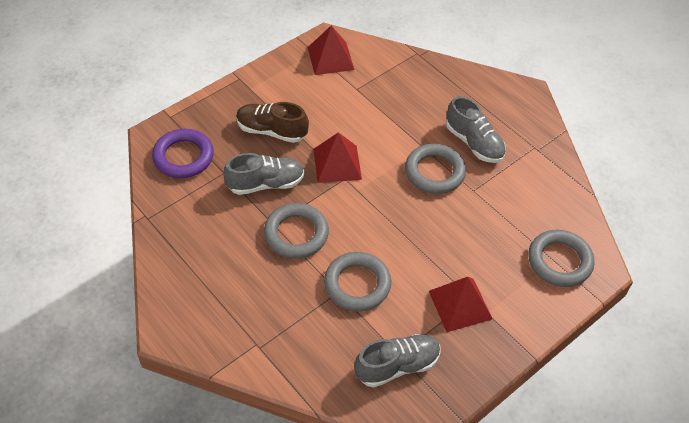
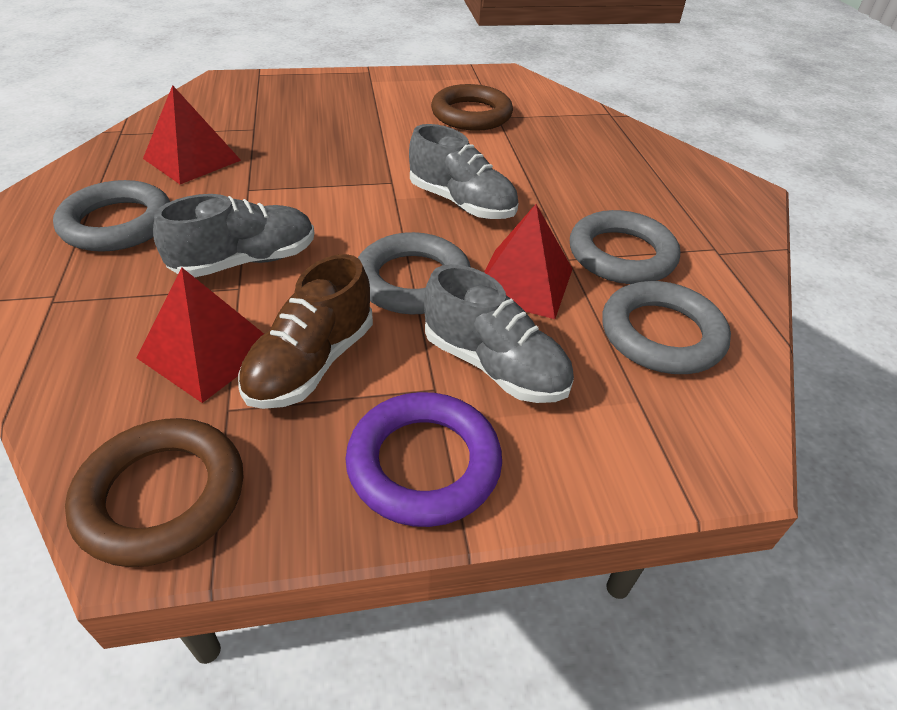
brown ring: 0 -> 2

